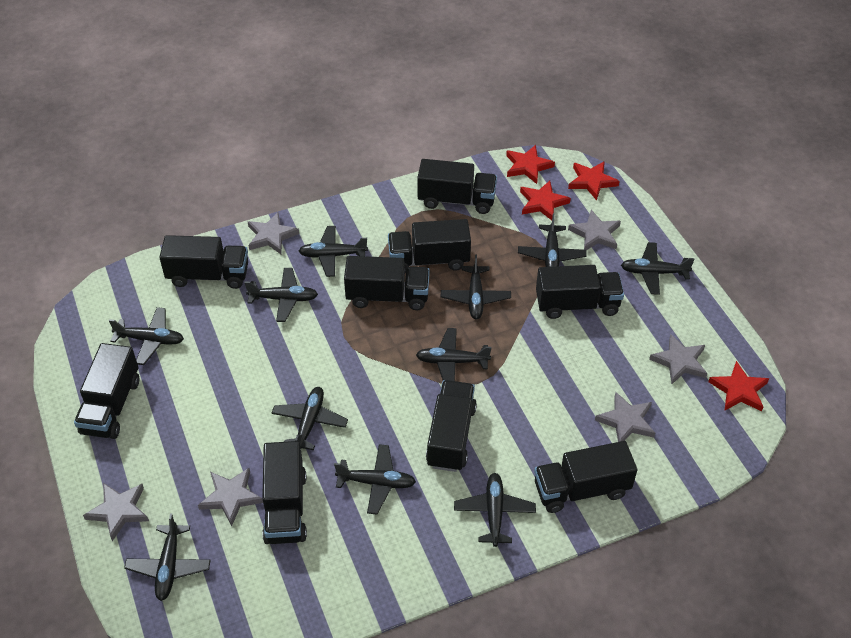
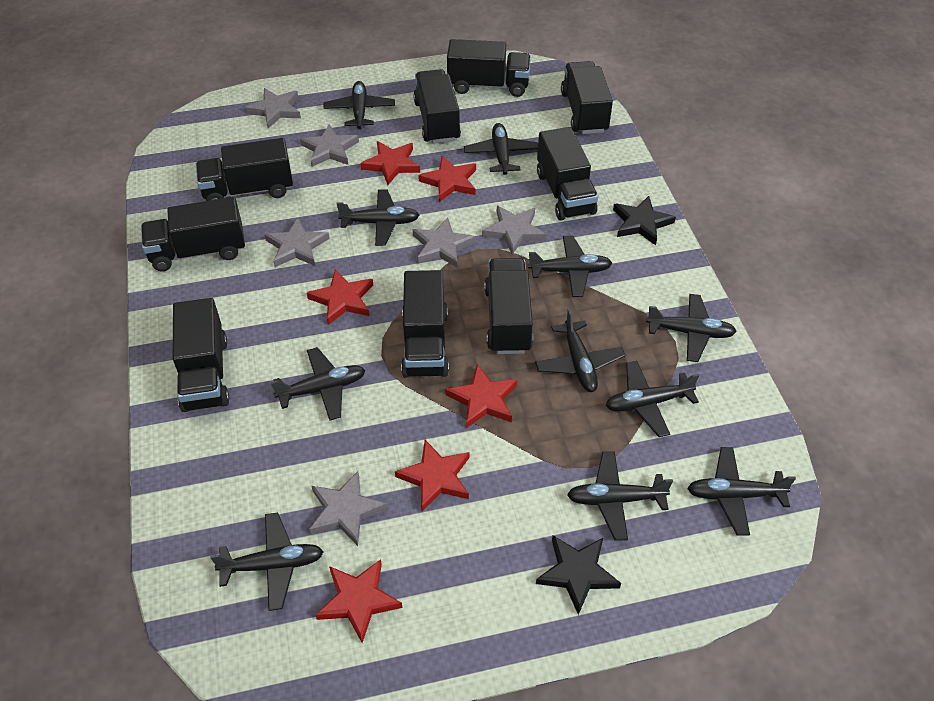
black star: 0 -> 2
red star: 4 -> 6

